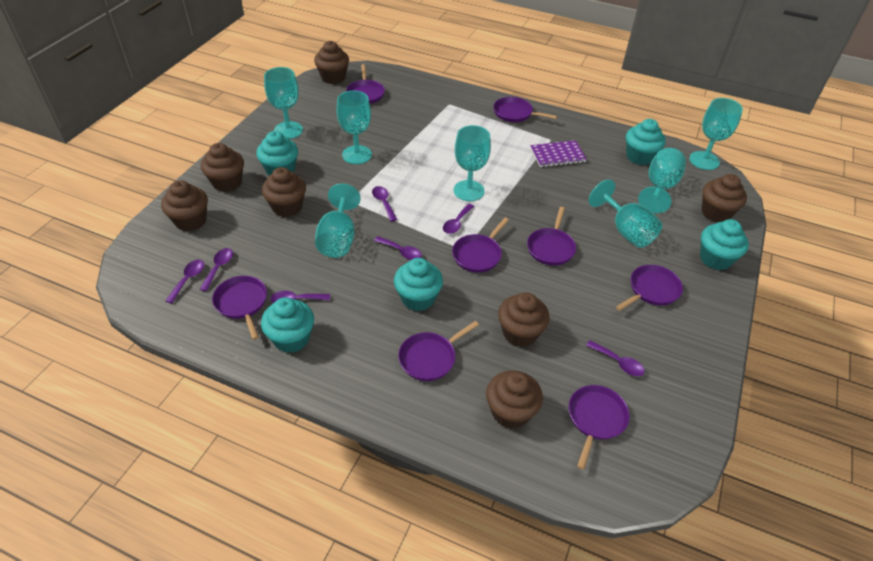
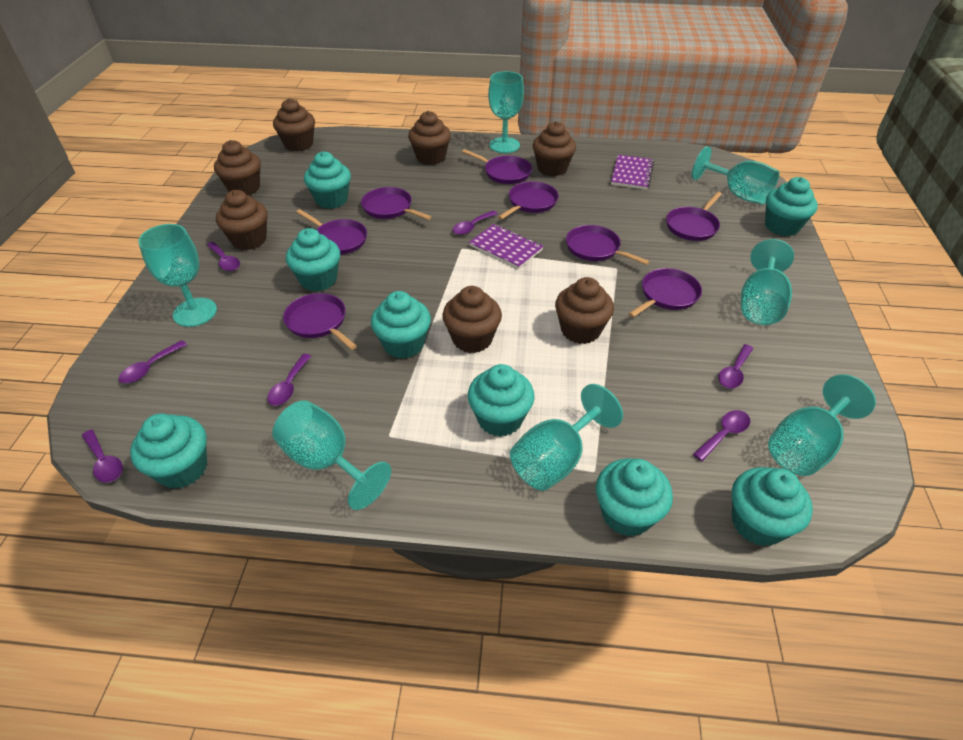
purple notebook: 1 -> 2
turquoise cupcake: 5 -> 8

